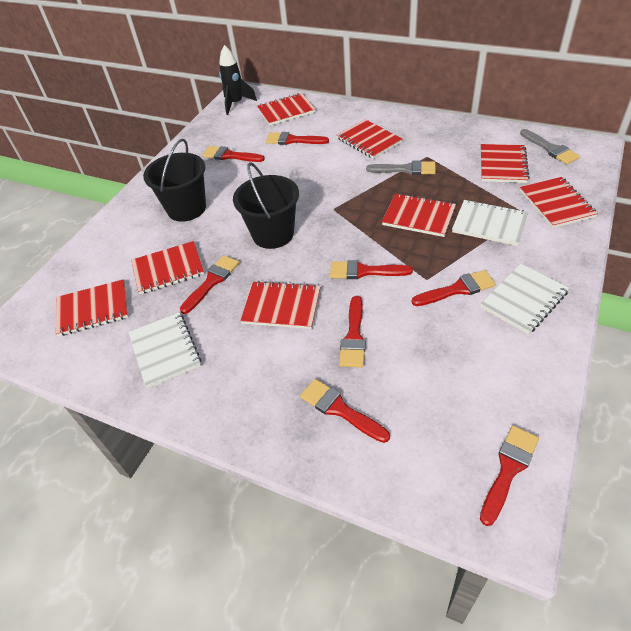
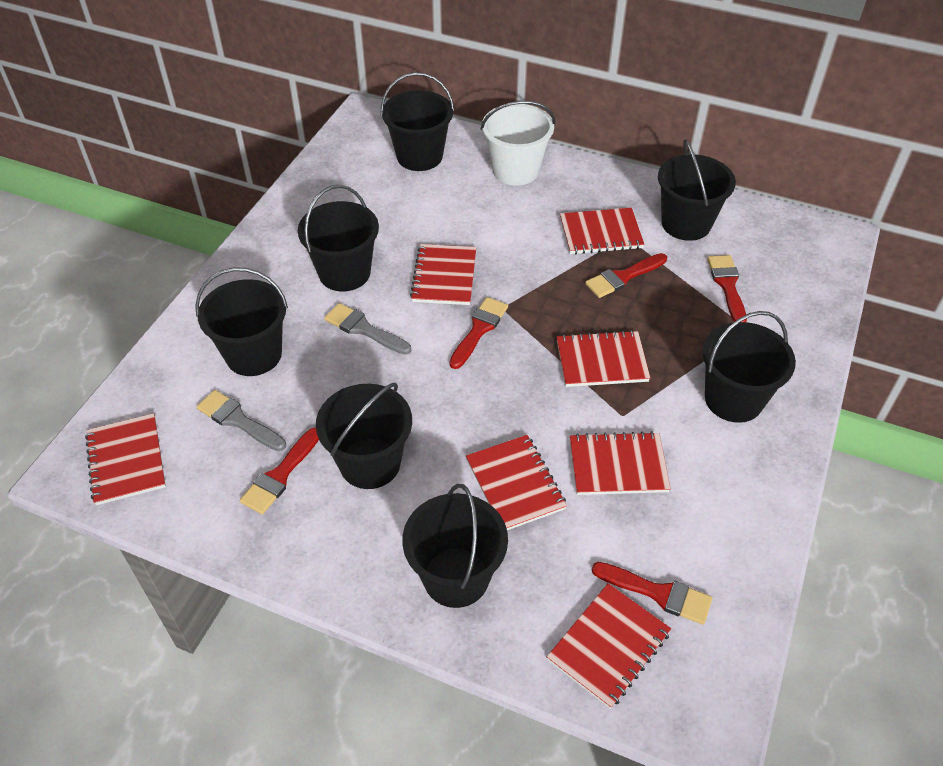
black bucket: 2 -> 7
black rocket: 1 -> 0
red brush: 8 -> 5
red notebook: 8 -> 7
white bucket: 0 -> 1
white notebook: 3 -> 0

